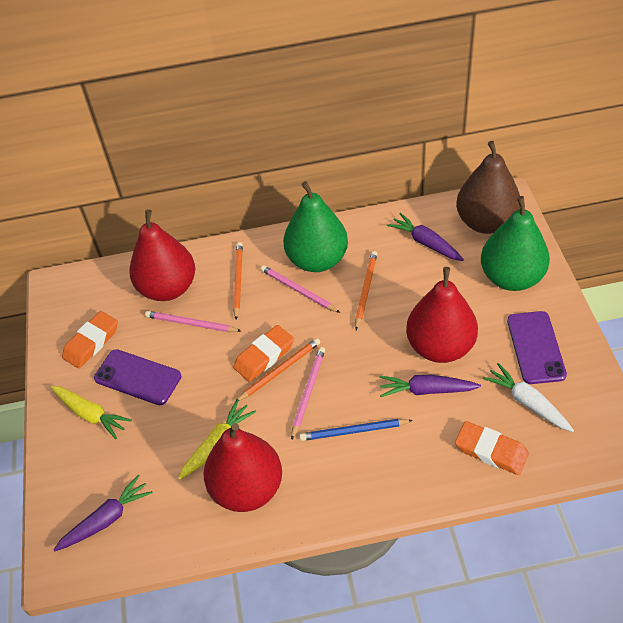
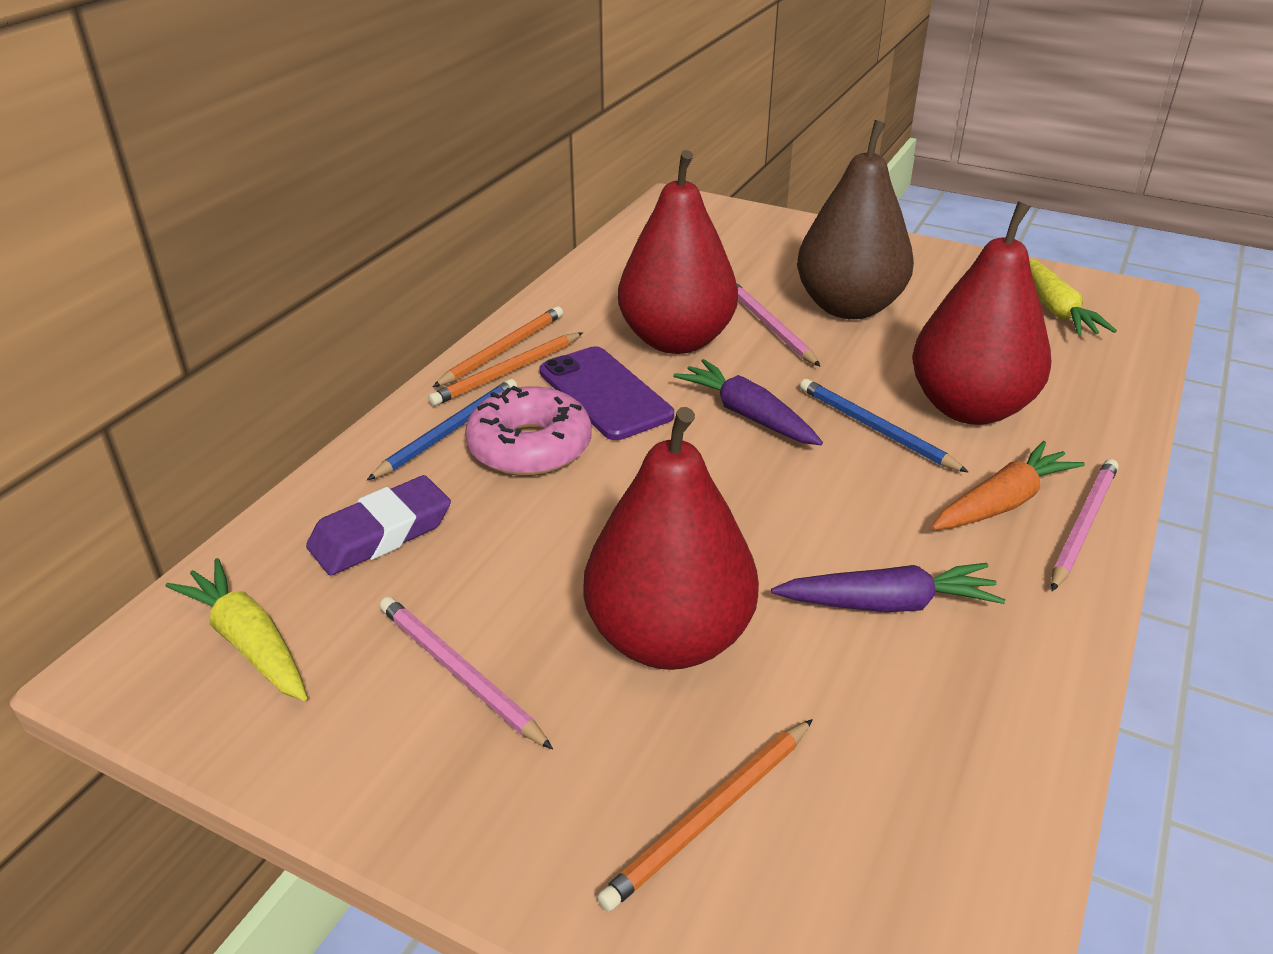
blue pencil: 1 -> 2
green pear: 2 -> 0
orange carrot: 0 -> 1
orange eraser: 3 -> 0
pink donut: 0 -> 1
purple carrot: 3 -> 2
purple eraser: 0 -> 1
purple phone: 2 -> 1
white carrot: 1 -> 0

